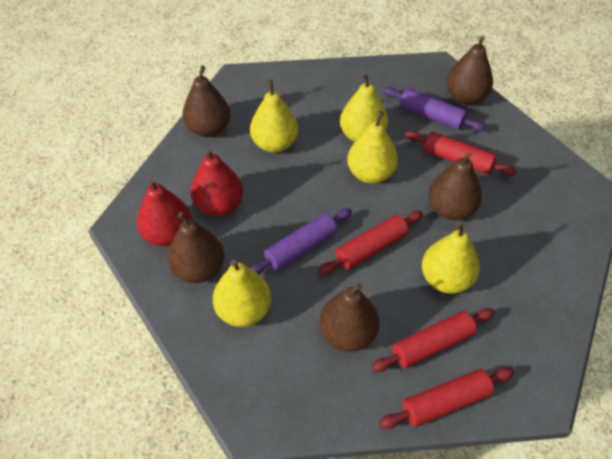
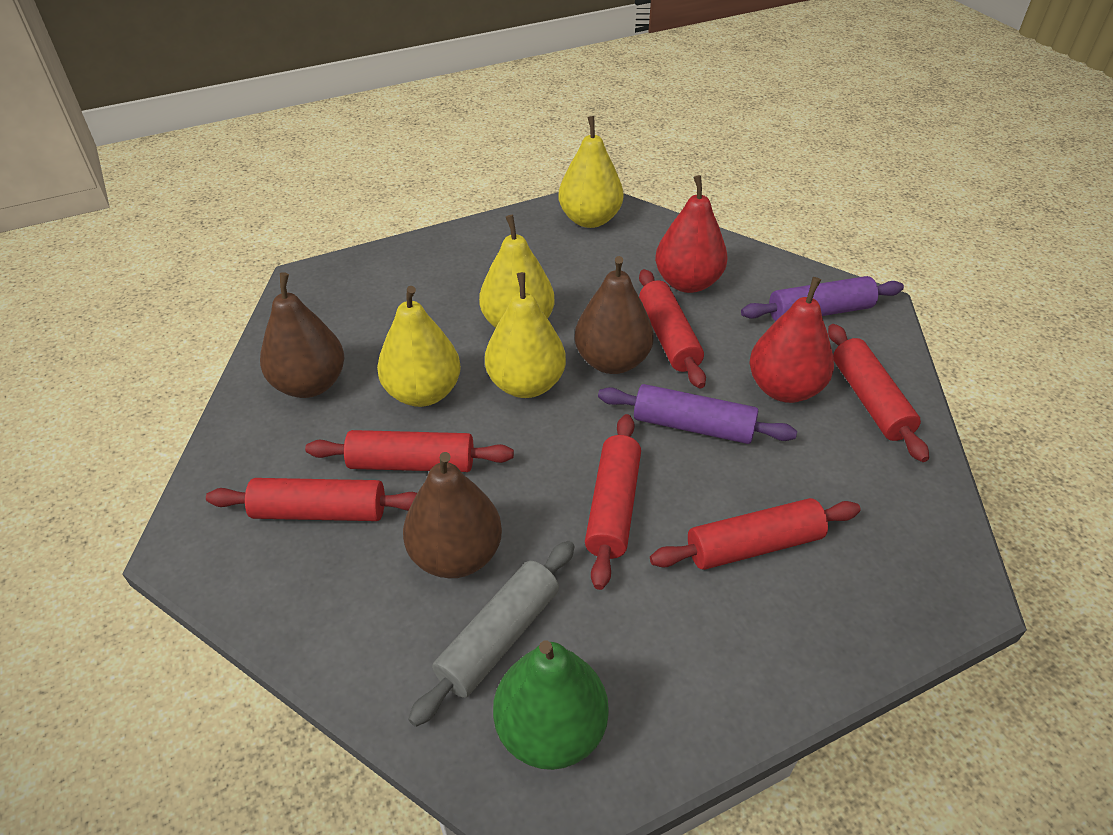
brown pear: 5 -> 3
green pear: 0 -> 1
grey rolling pin: 0 -> 1
red rolling pin: 4 -> 6
yellow pear: 5 -> 4

